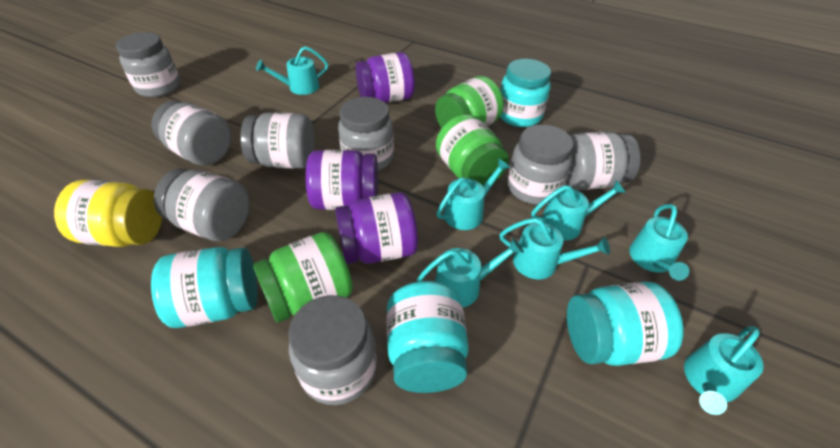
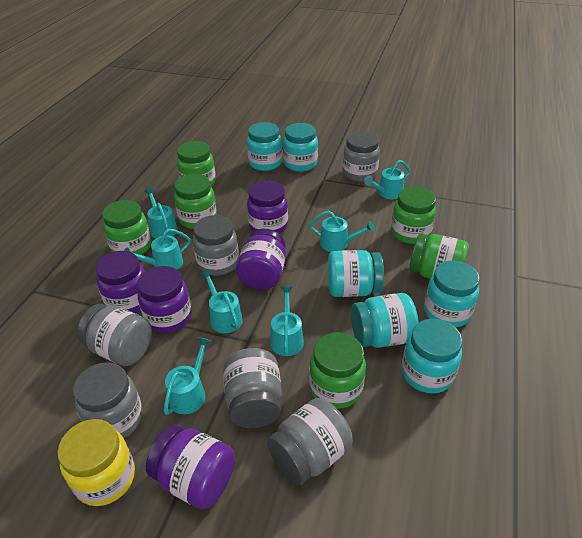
green jar: 3 -> 6
grey jar: 8 -> 6
purple jar: 3 -> 5
turquoise jar: 4 -> 6

